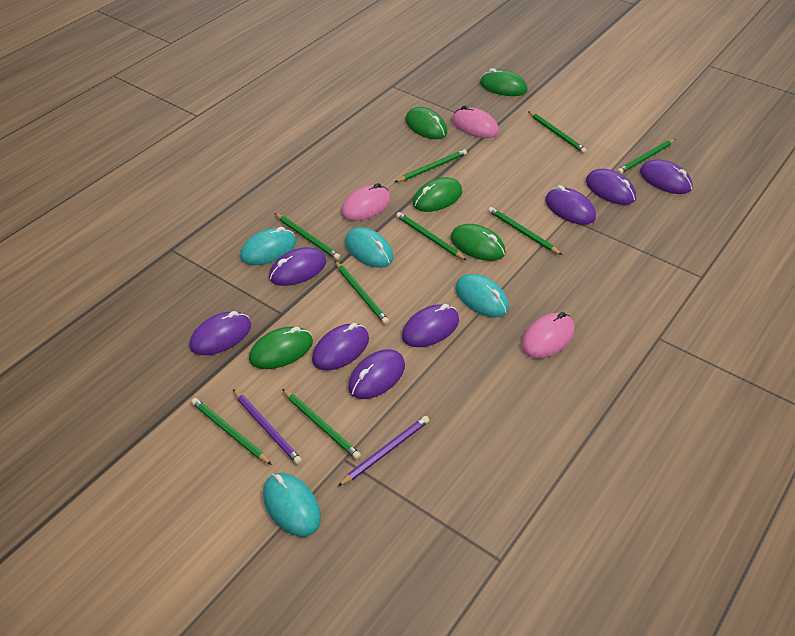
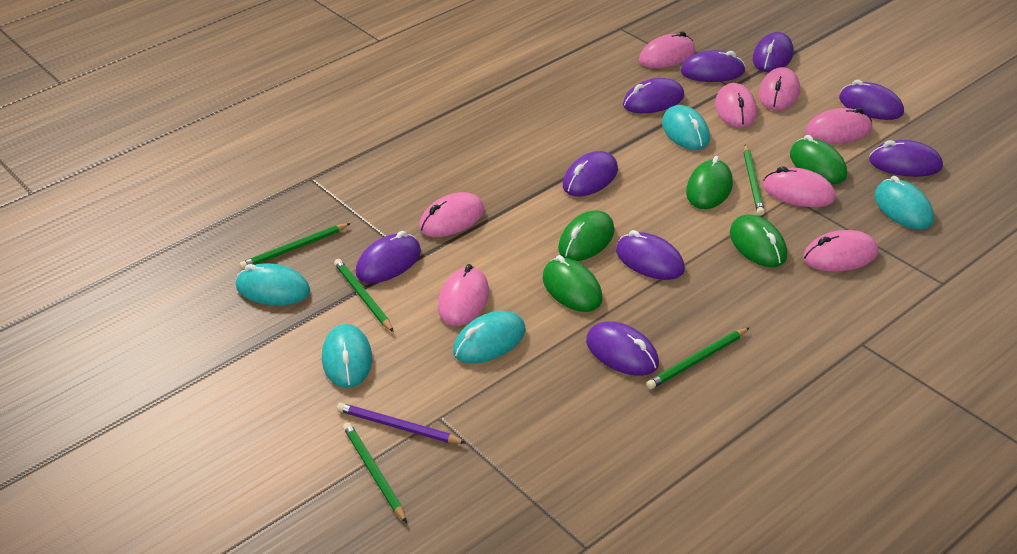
green pencil: 9 -> 5
pink mouse: 3 -> 8
purple mouse: 8 -> 9
purple pencil: 2 -> 1
turquoise mouse: 4 -> 5

